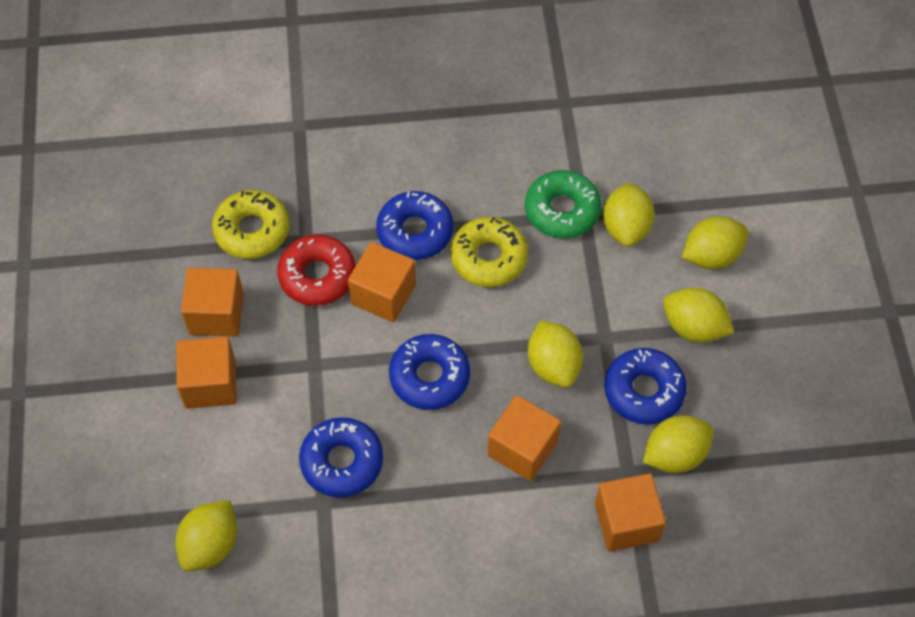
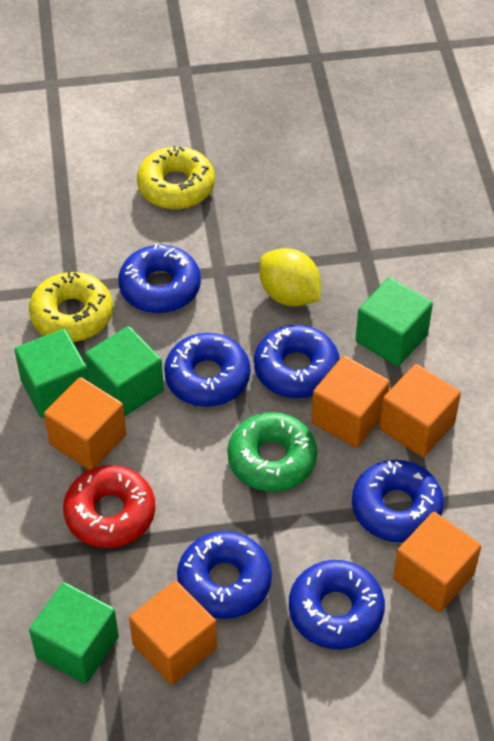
blue donut: 4 -> 6
green cube: 0 -> 4
yellow lemon: 6 -> 1

